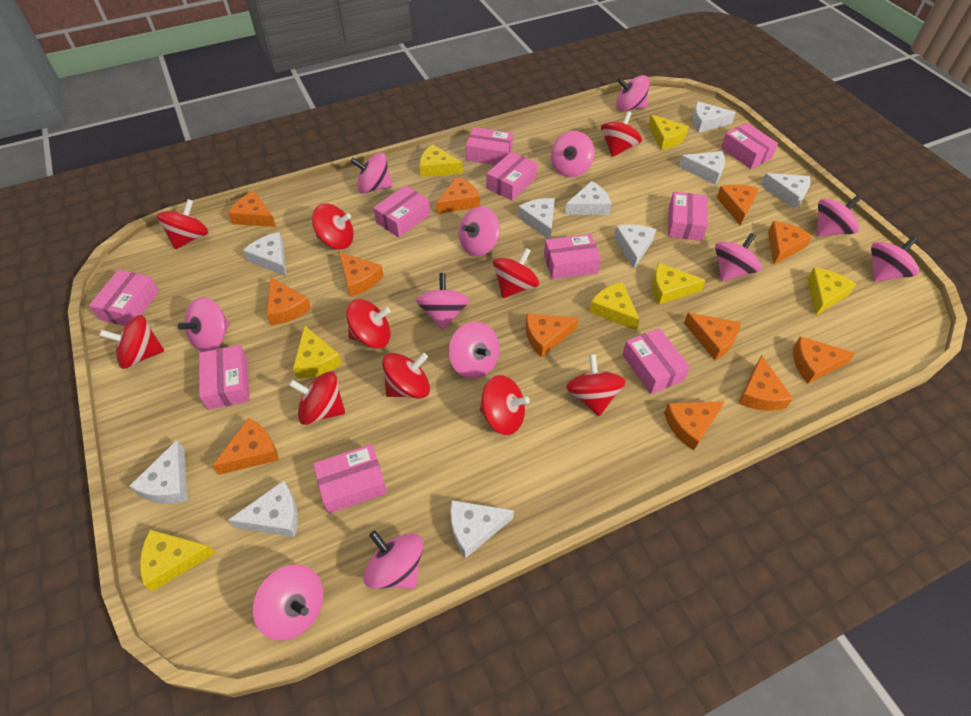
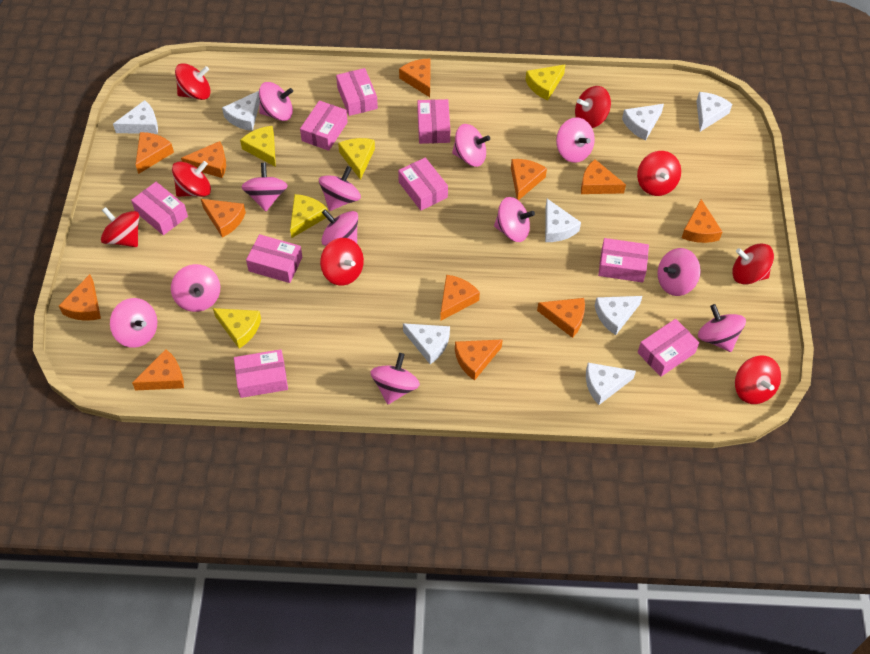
pink box: 10 -> 9
red spinning top: 10 -> 8
white cheese: 10 -> 8
yellow cheese: 7 -> 5

